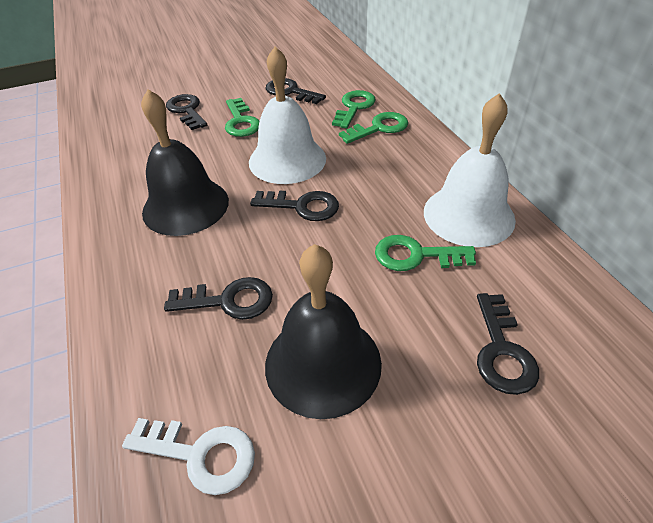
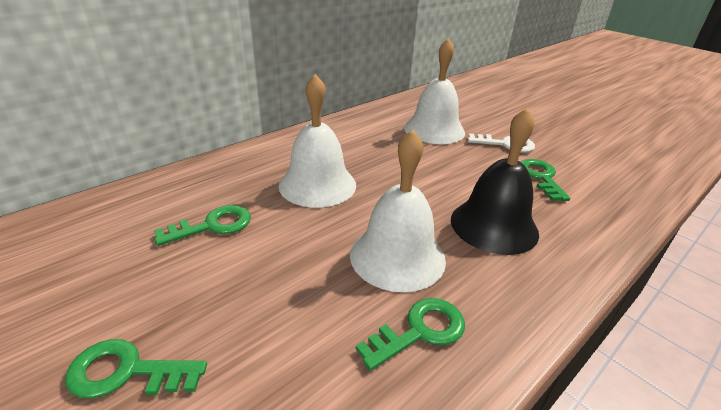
black bell: 2 -> 1
black key: 5 -> 0
white bell: 2 -> 3

